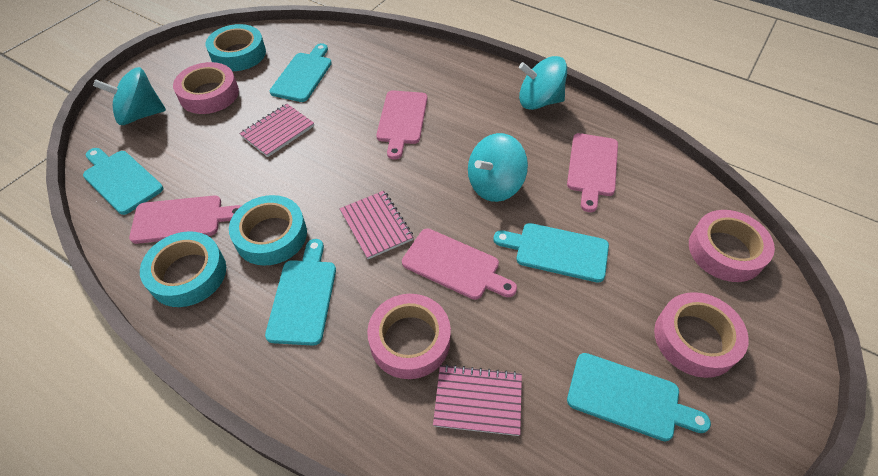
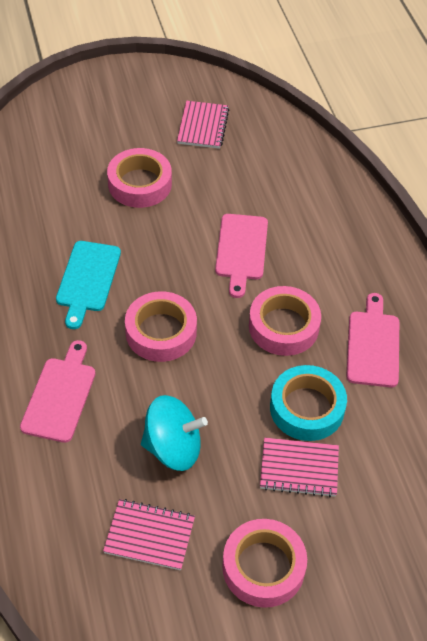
pink cutting board: 4 -> 3
turquoise cutting board: 5 -> 1
turquoise spinning top: 3 -> 1
turquoise tape: 3 -> 1

